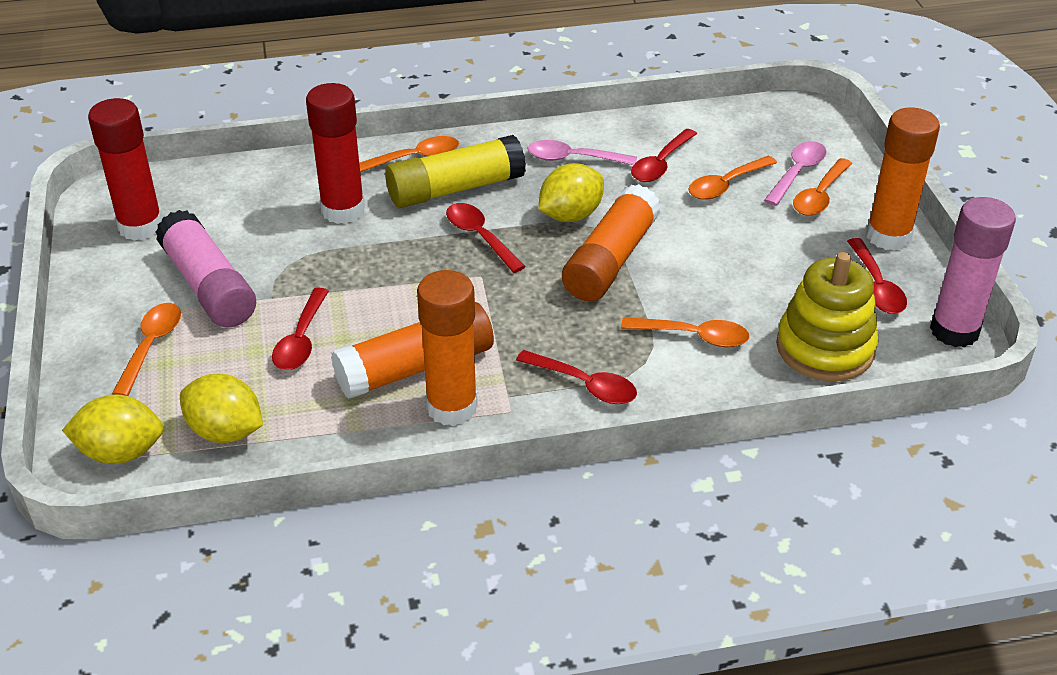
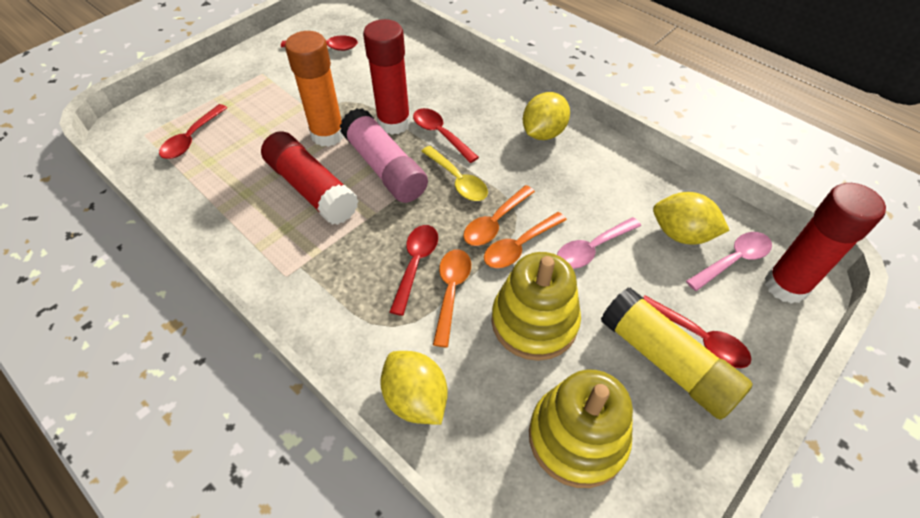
orange glue stick: 4 -> 1
orange spoon: 5 -> 3
pink glue stick: 2 -> 1
red glue stick: 2 -> 3
yellow spoon: 0 -> 1
yellow stacking toy: 1 -> 2

